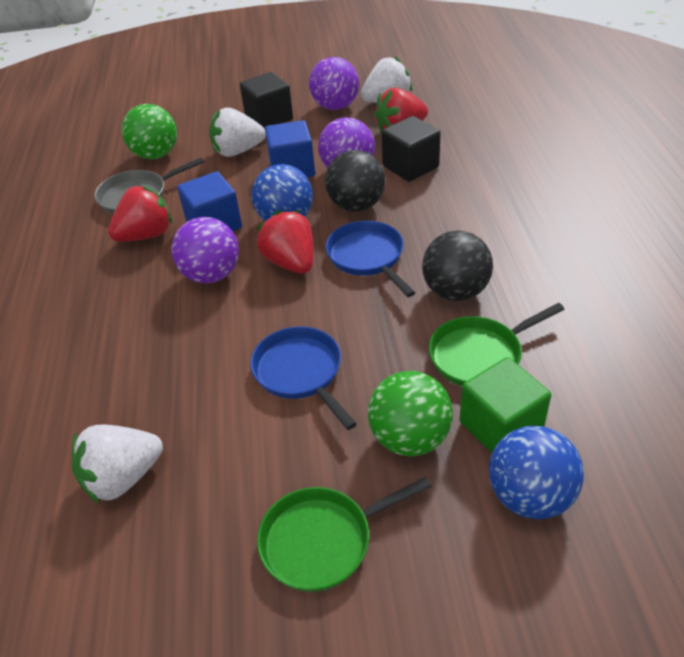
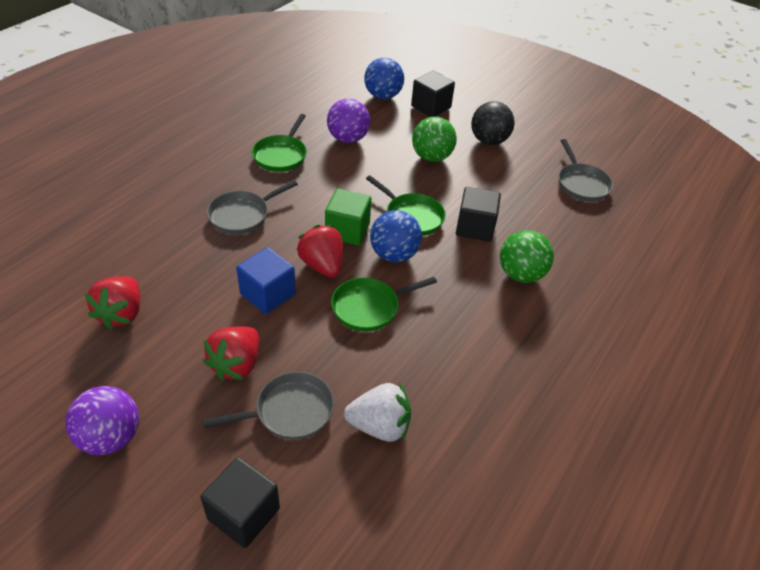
black ball: 2 -> 1
black cube: 2 -> 3
blue cube: 2 -> 1
blue pan: 2 -> 0
green pan: 2 -> 3
grey pan: 1 -> 3
purple ball: 3 -> 2
white strawberry: 3 -> 1

